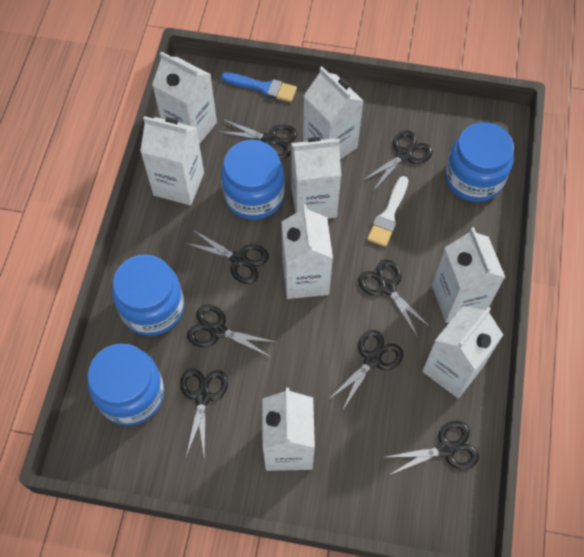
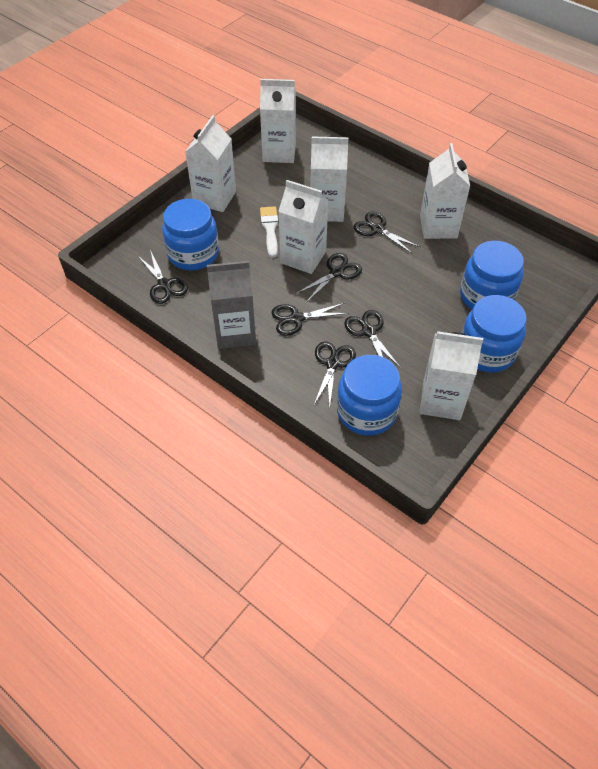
black scissors: 8 -> 6
blue brush: 1 -> 0
grey carton: 0 -> 1
white carton: 8 -> 6

